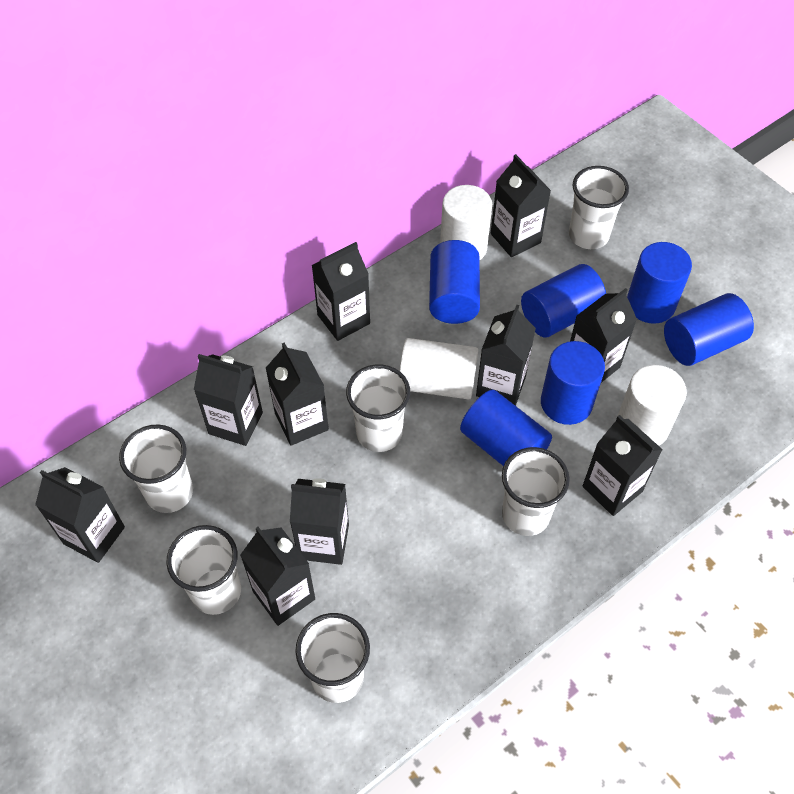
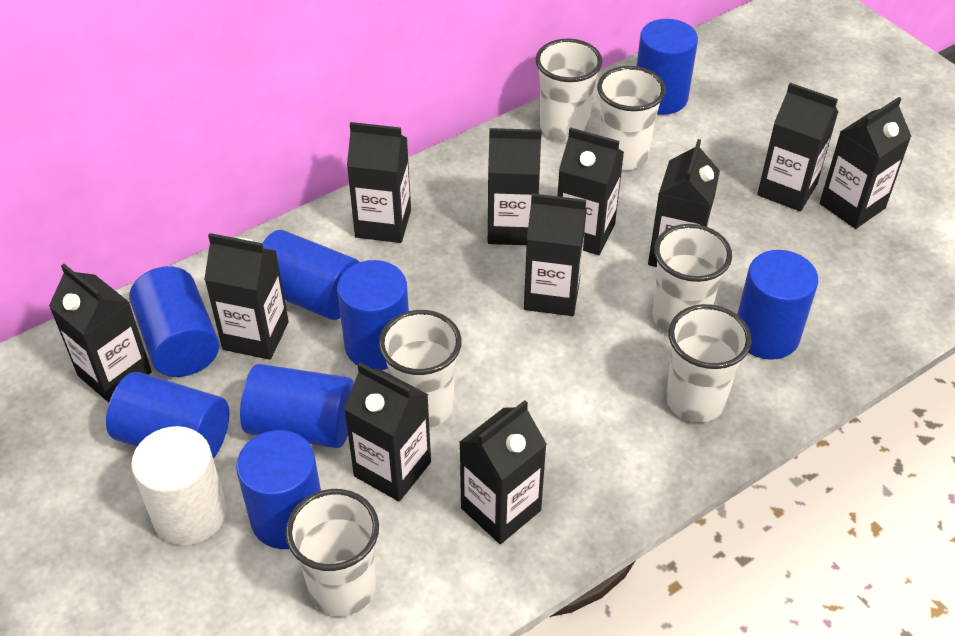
black carton: 10 -> 11
blue cylinder: 6 -> 8
white cylinder: 3 -> 1

